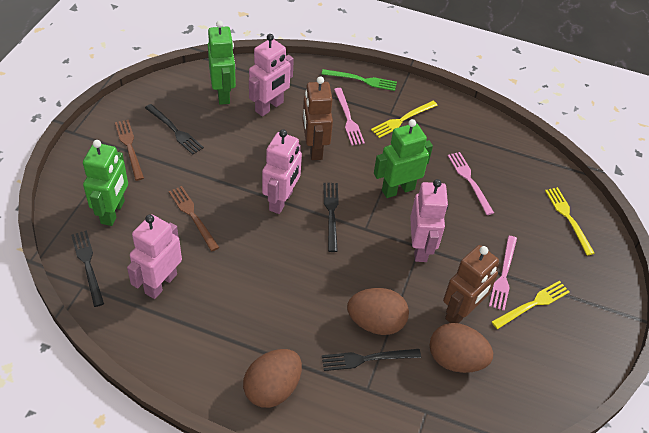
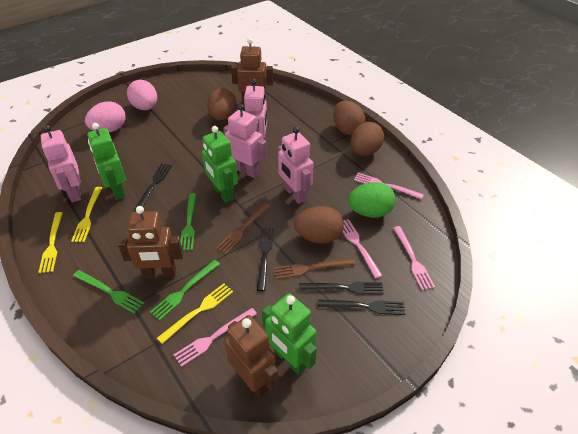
brown egg: 3 -> 4
brown robot: 2 -> 3
green egg: 0 -> 1
green fork: 1 -> 3
pink egg: 0 -> 2
pink fork: 3 -> 4

